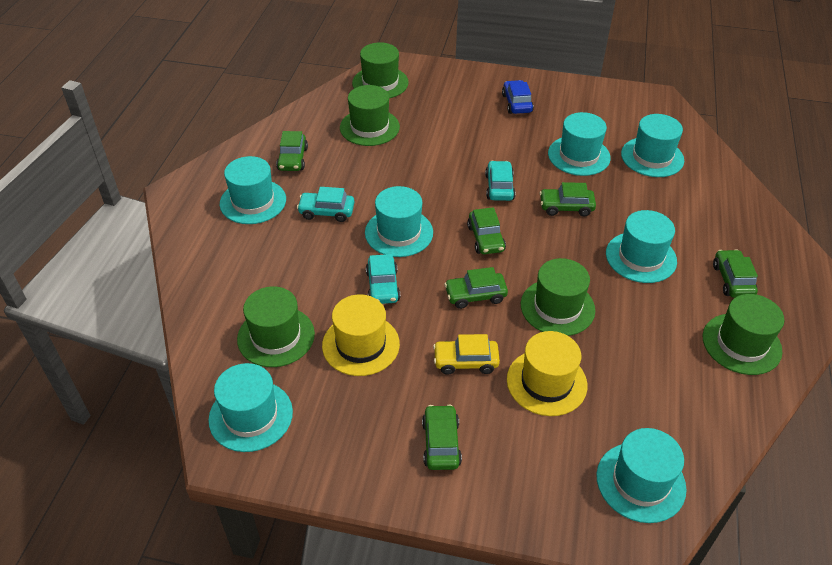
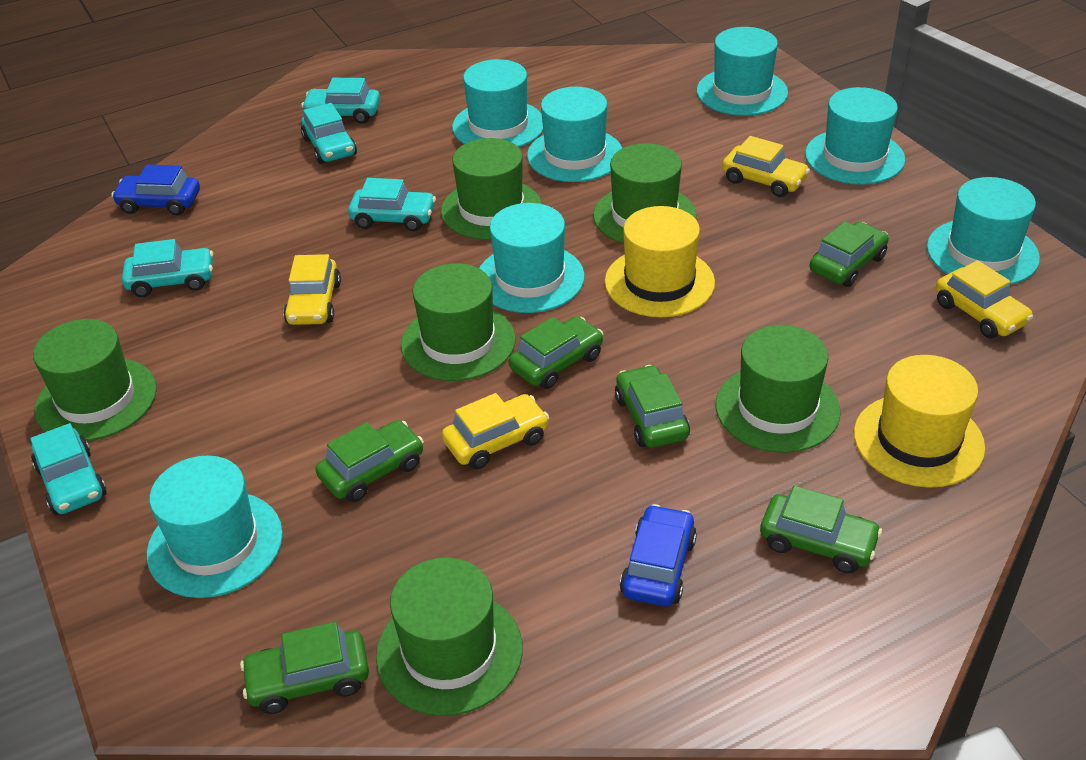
blue car: 1 -> 2
green hat: 5 -> 6
turquoise car: 3 -> 5
yellow car: 1 -> 4

